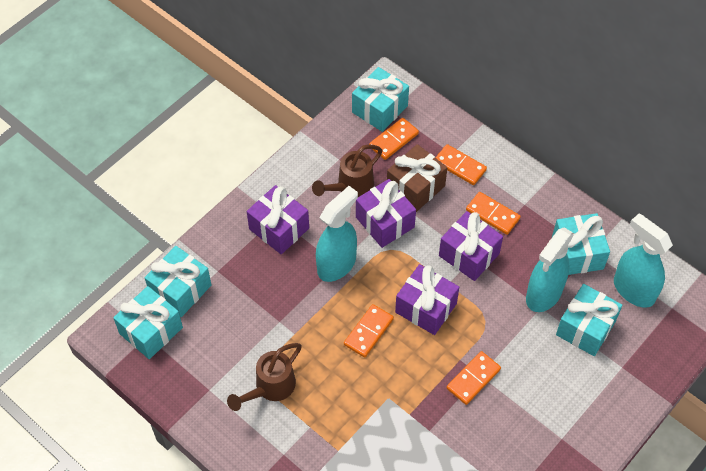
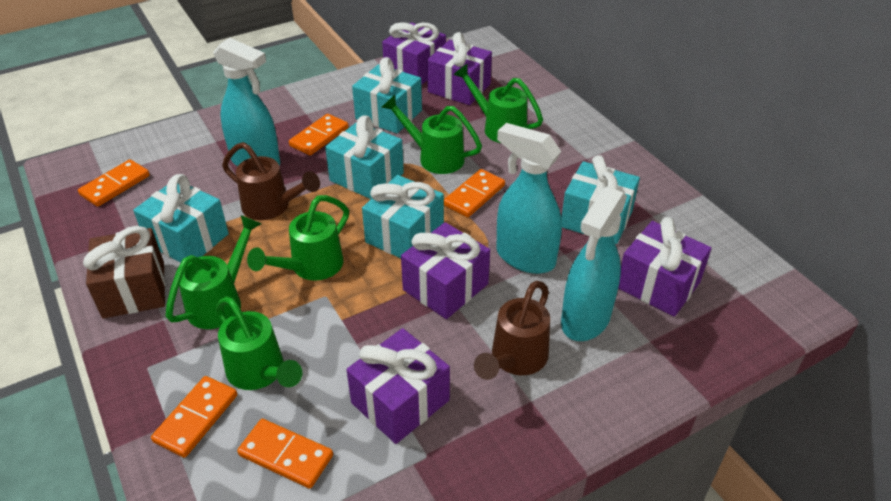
green watering can: 0 -> 5
purple gift: 4 -> 5

